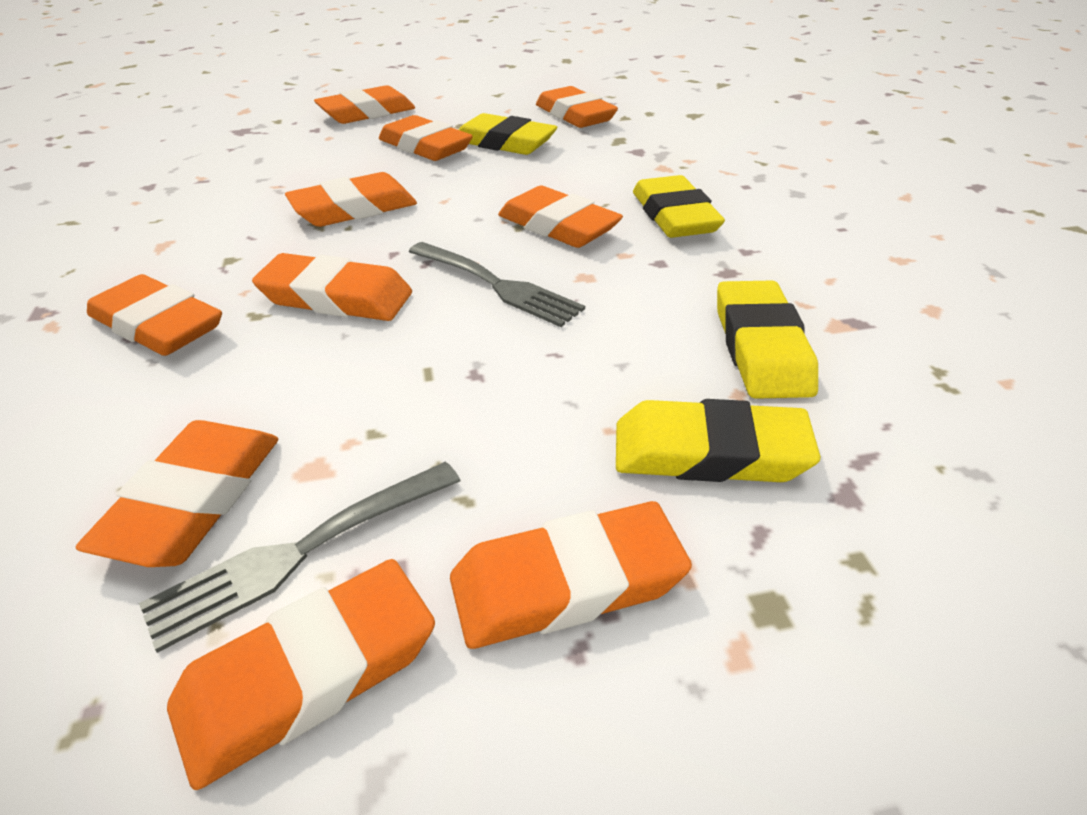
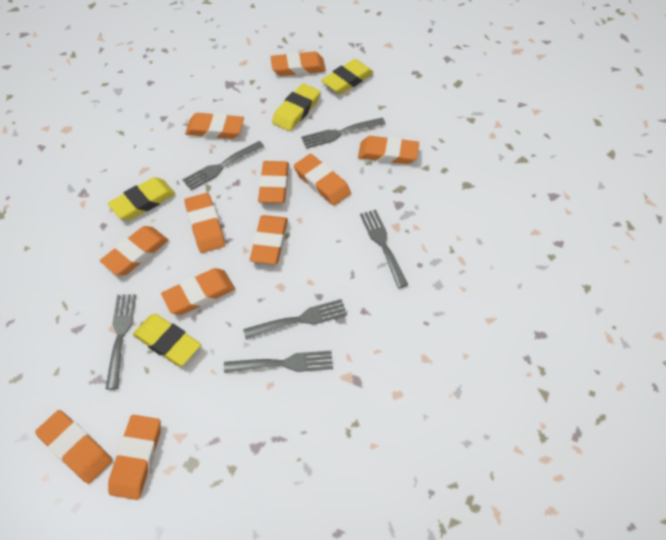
grey fork: 2 -> 6
orange eraser: 10 -> 11

